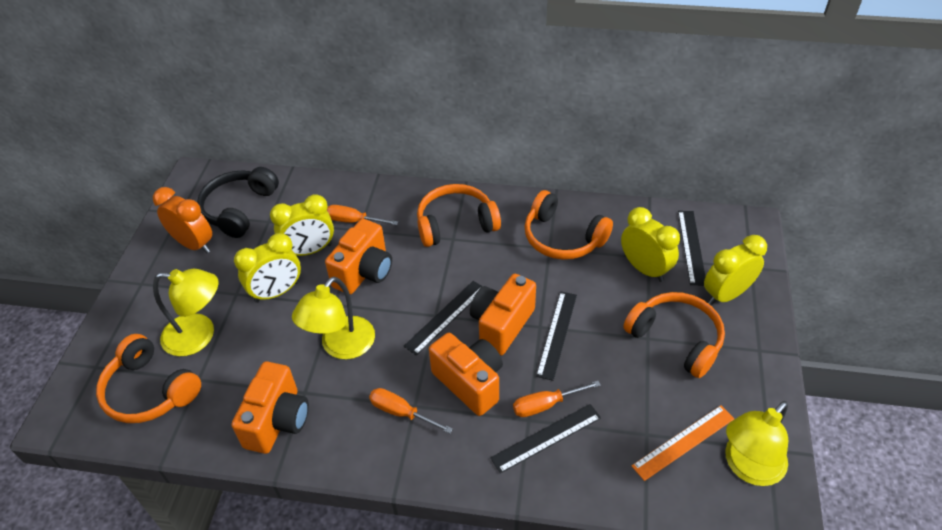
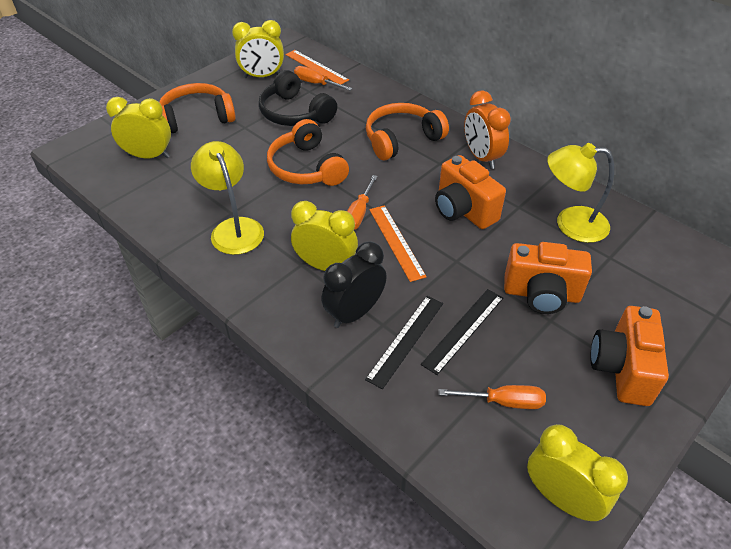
black clock: 0 -> 1
black ruler: 4 -> 2
orange camera: 4 -> 3
orange headphones: 4 -> 3
orange ruler: 1 -> 2
yellow lamp: 3 -> 2

